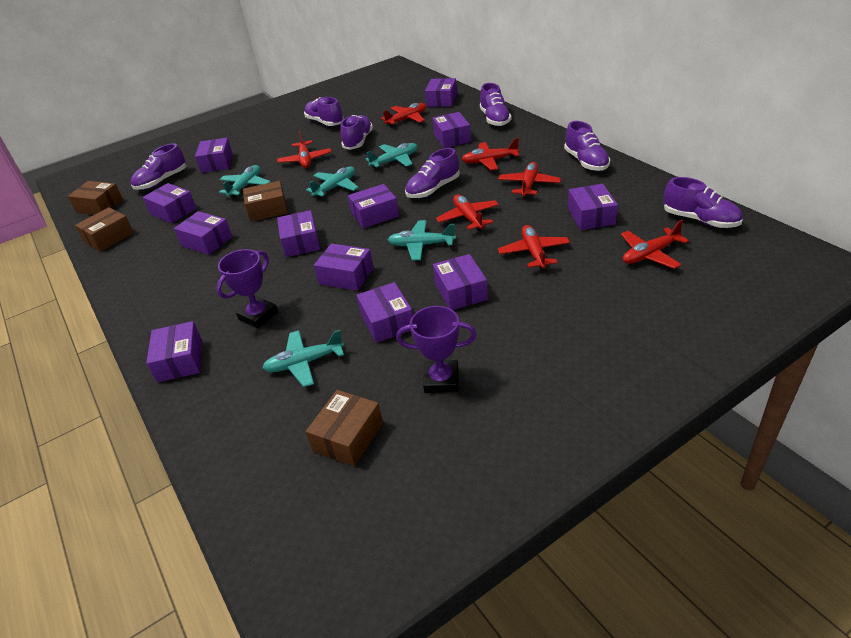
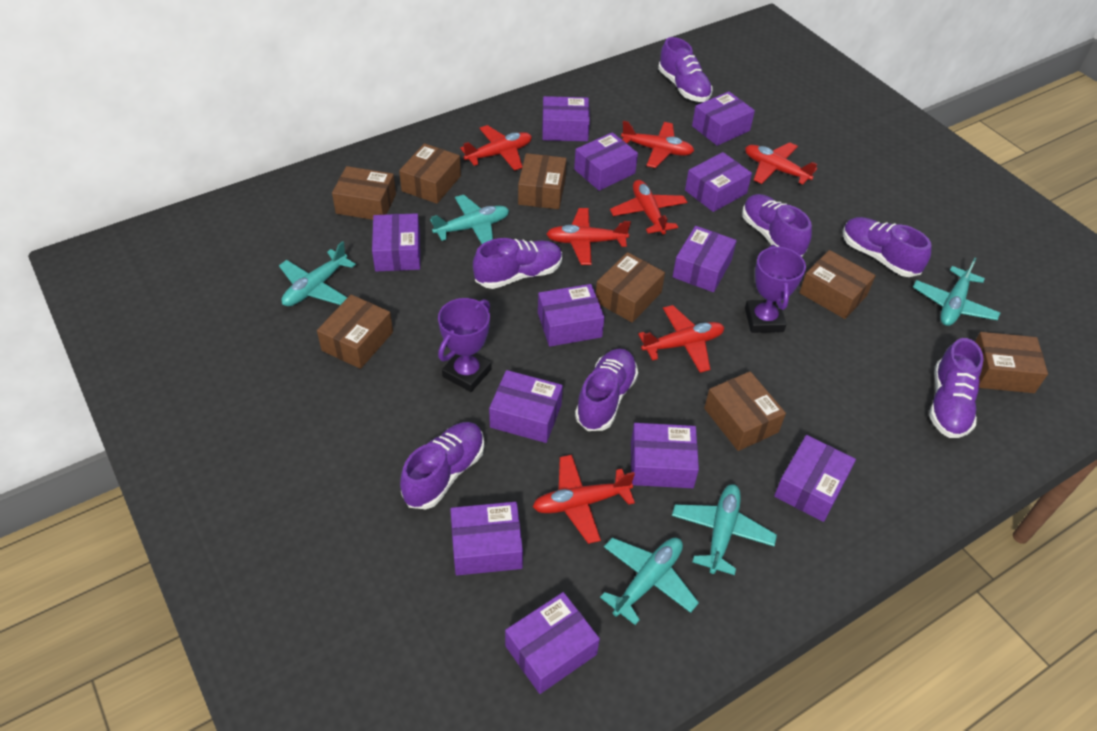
brown box: 4 -> 8

